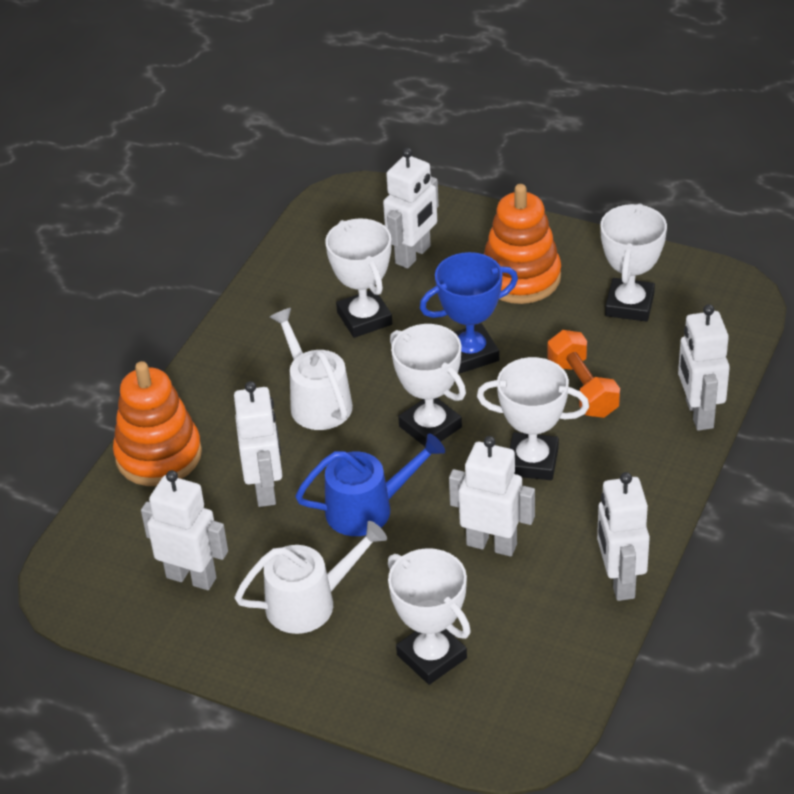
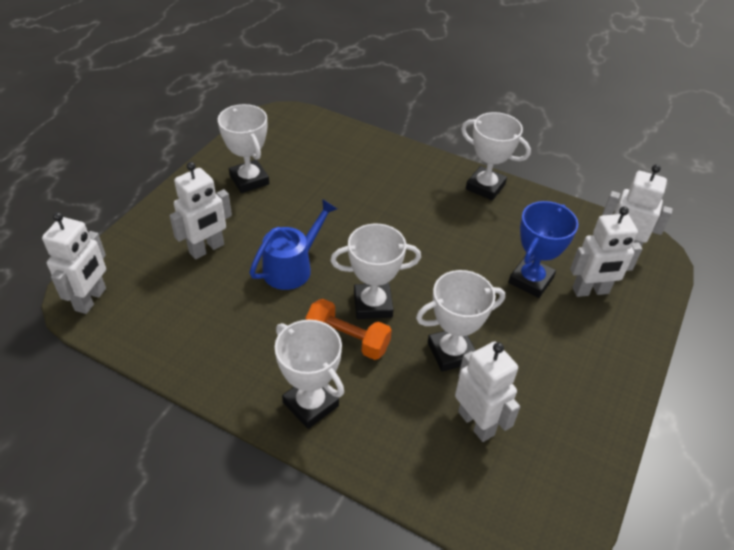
orange stacking toy: 2 -> 0
white robot: 6 -> 5
white watering can: 2 -> 0

